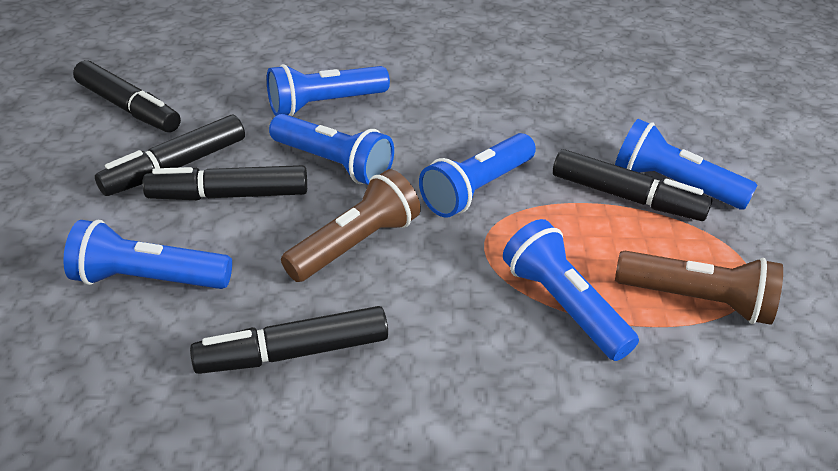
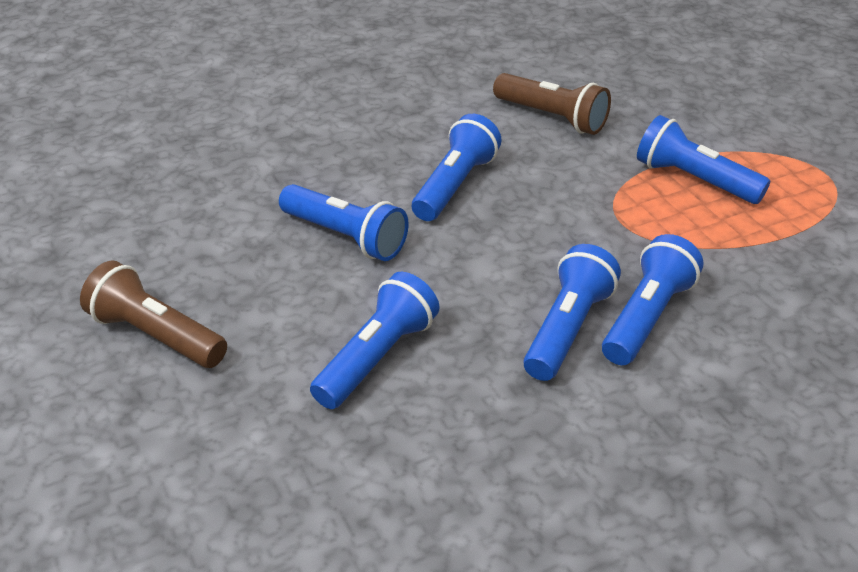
black marker: 5 -> 0

